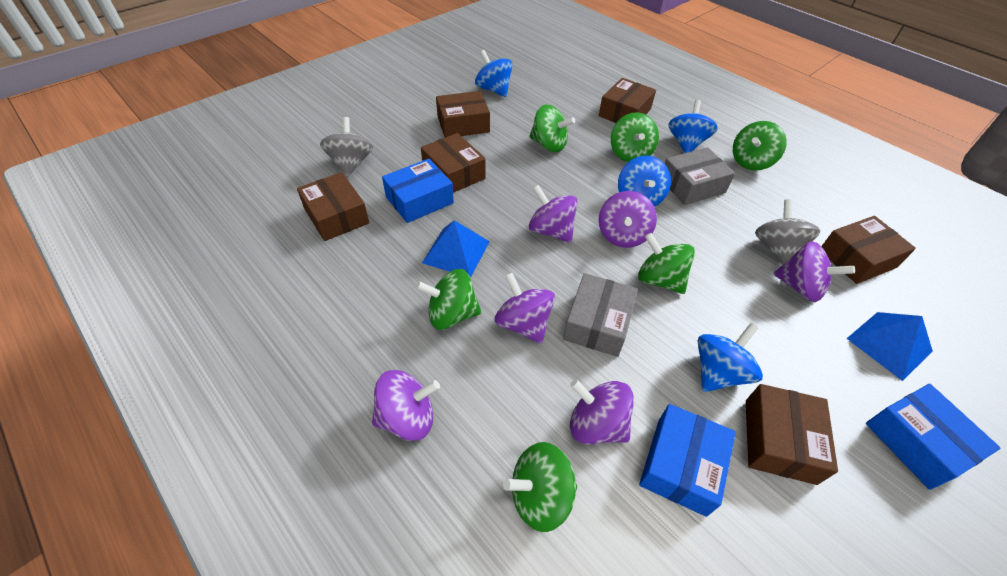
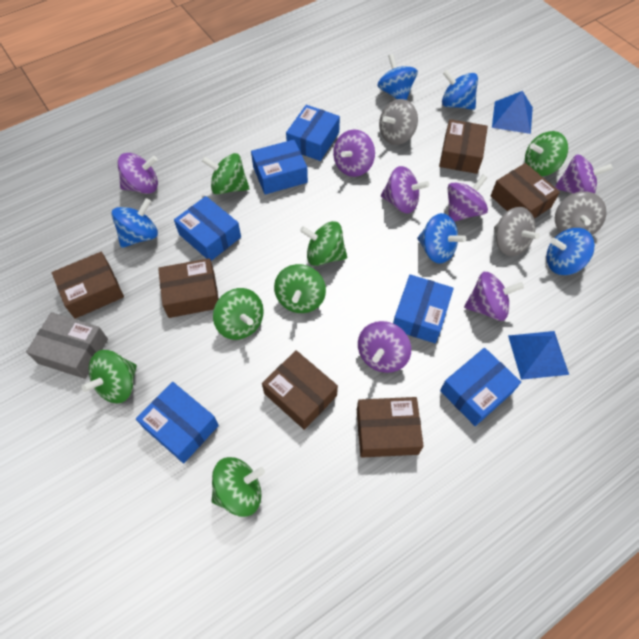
blue box: 3 -> 6
blue spinning top: 4 -> 5
green spinning top: 6 -> 7
grey box: 2 -> 1
grey spinning top: 2 -> 3
purple spinning top: 6 -> 7

